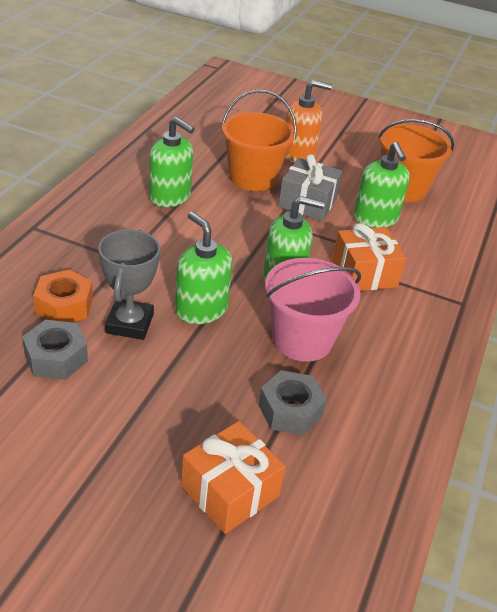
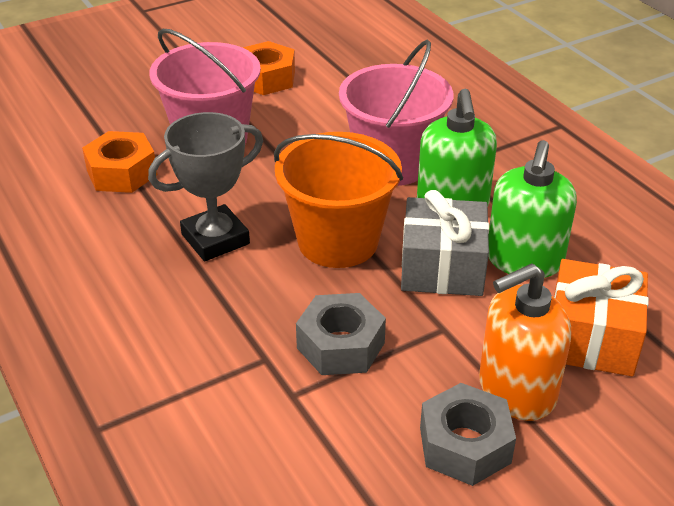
green soap dispenser: 4 -> 2
orange bucket: 2 -> 1
orange gift: 2 -> 1
orange nut: 1 -> 2
pink bucket: 1 -> 2

